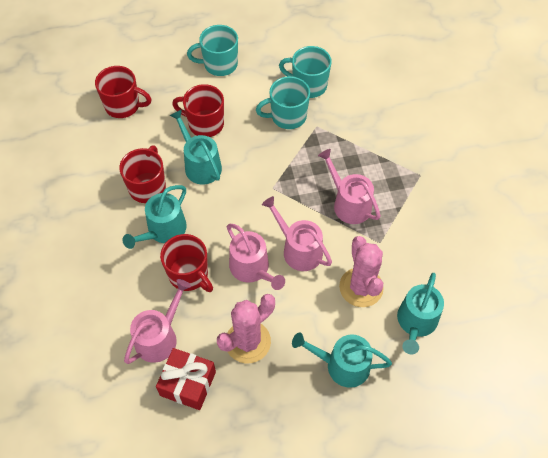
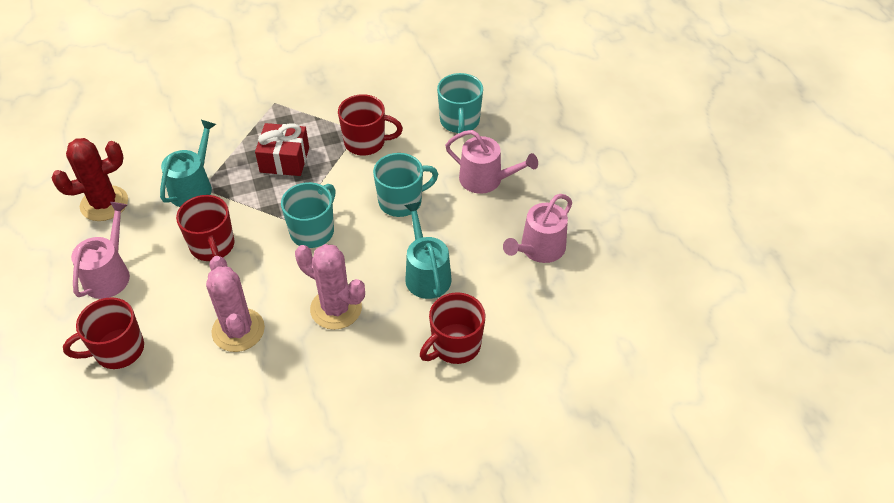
pink watering can: 4 -> 3
red cactus: 0 -> 1
turquoise watering can: 4 -> 2

